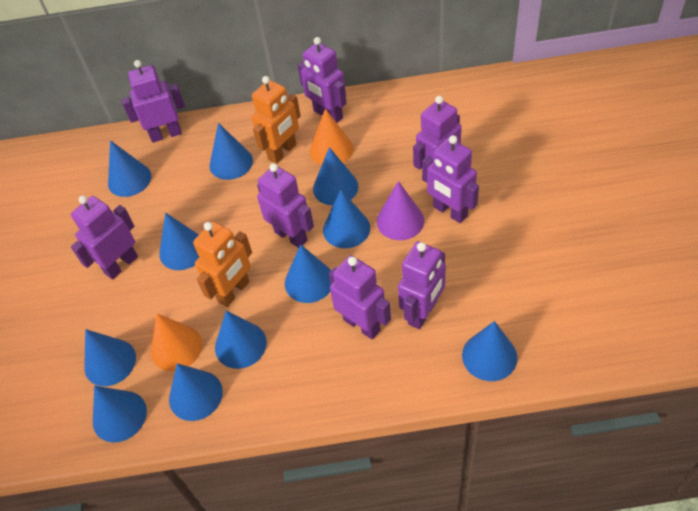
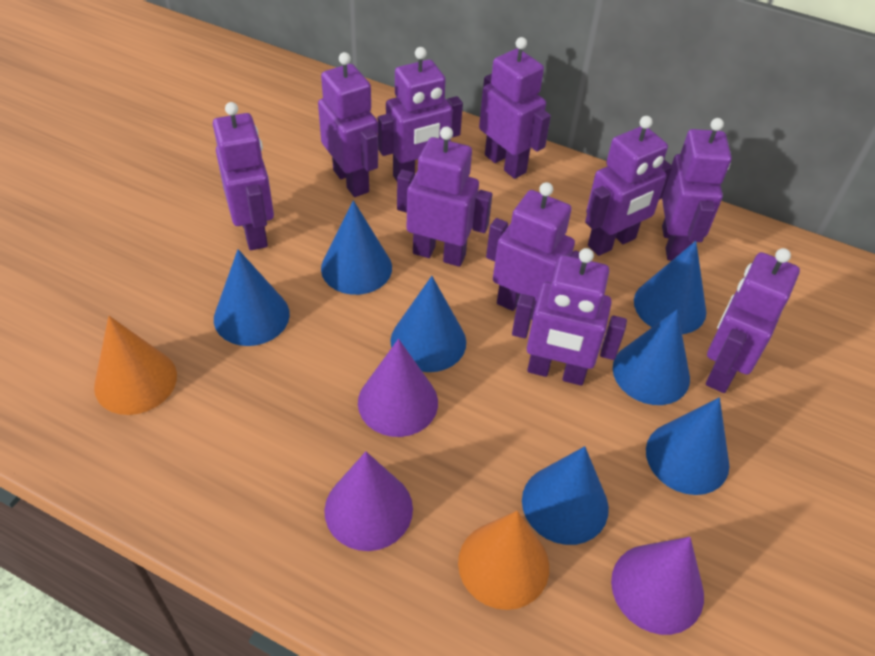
blue cone: 11 -> 7
orange robot: 2 -> 0
purple cone: 1 -> 3
purple robot: 8 -> 10

